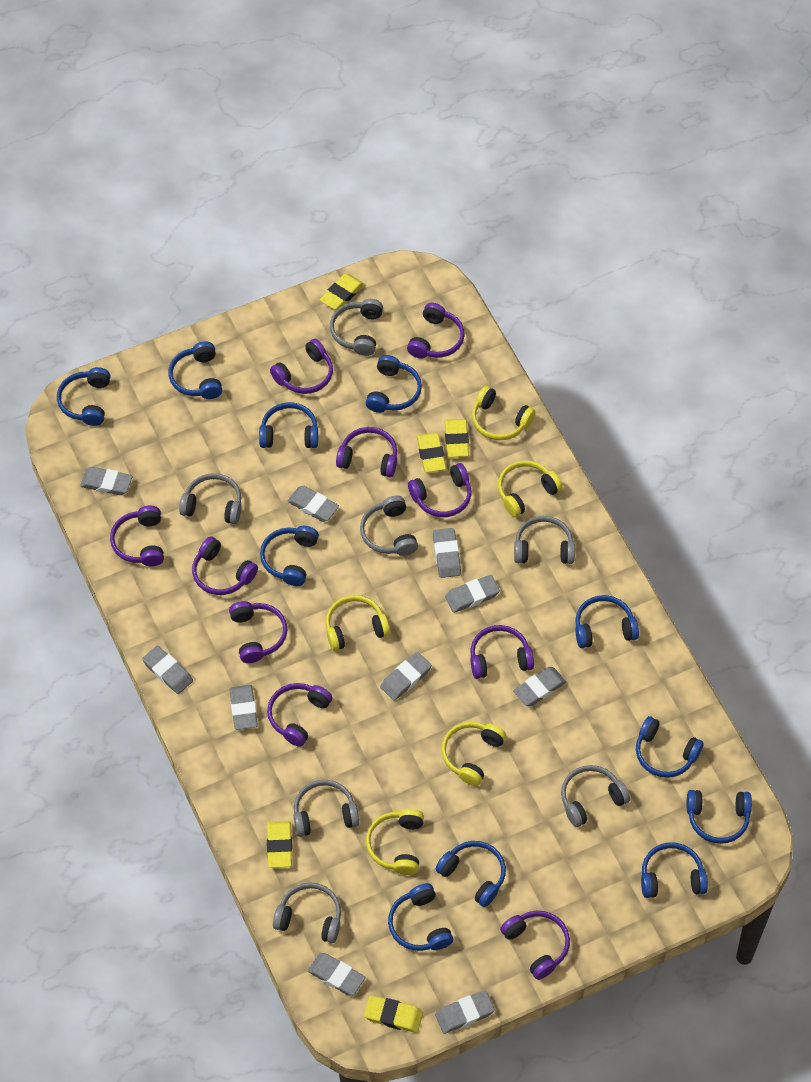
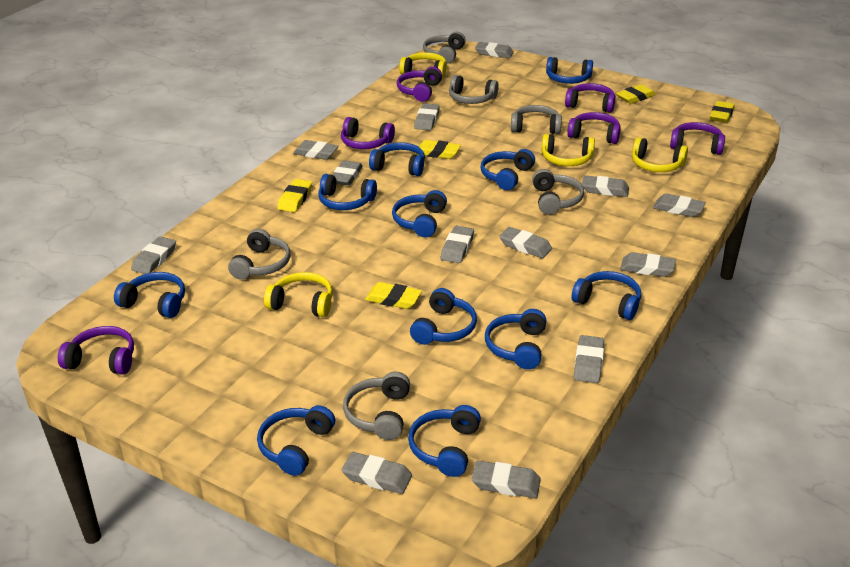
grey eraser: 10 -> 13
grey headphones: 7 -> 6
purple headphones: 10 -> 6
yellow headphones: 5 -> 4

